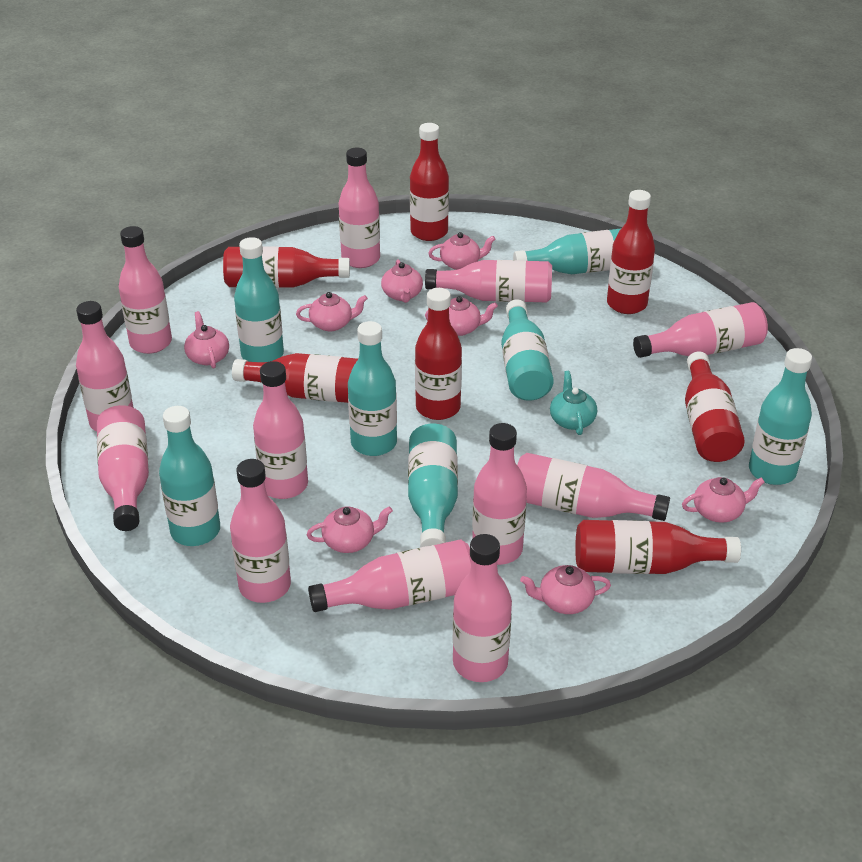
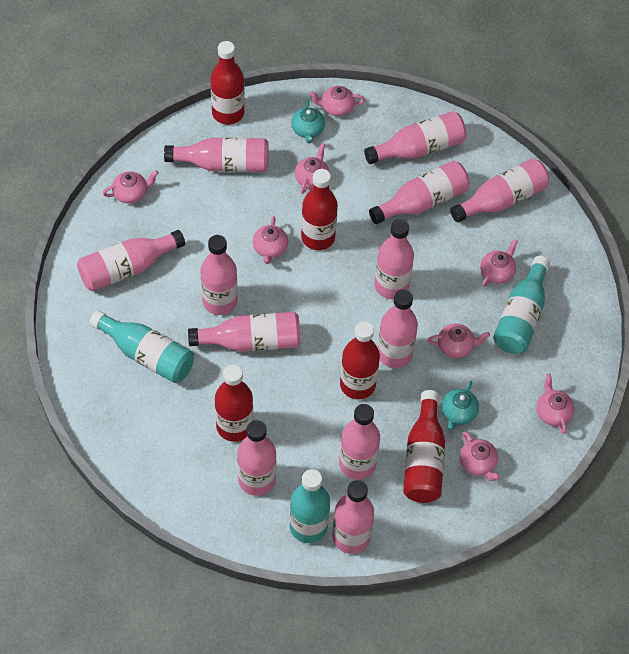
red bottle: 7 -> 5
turquoise bottle: 7 -> 3
turquoise teapot: 1 -> 2

